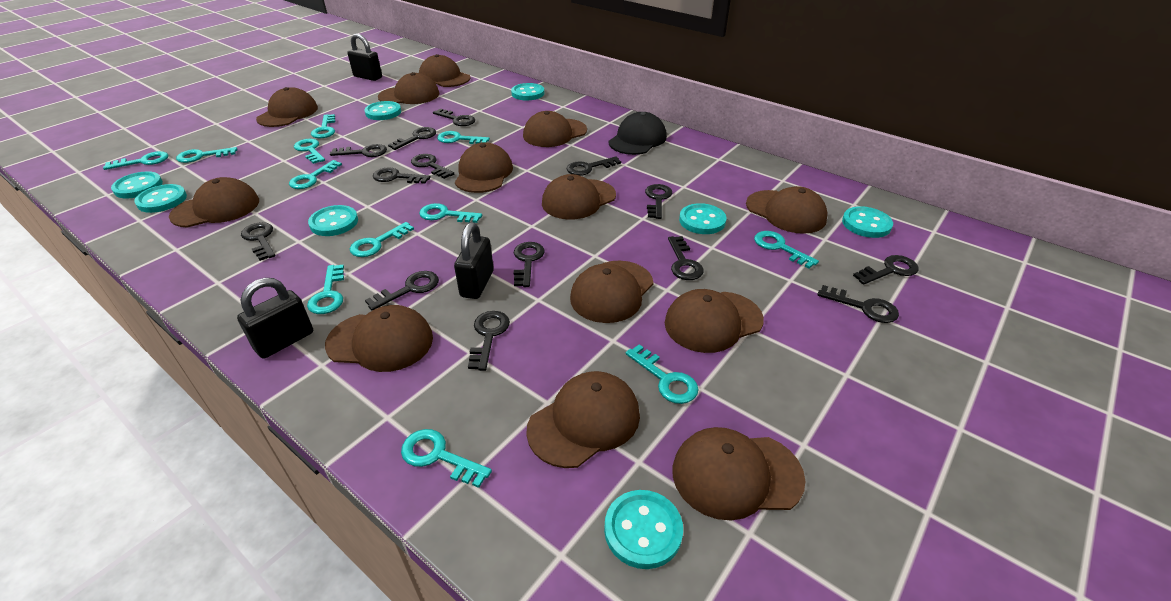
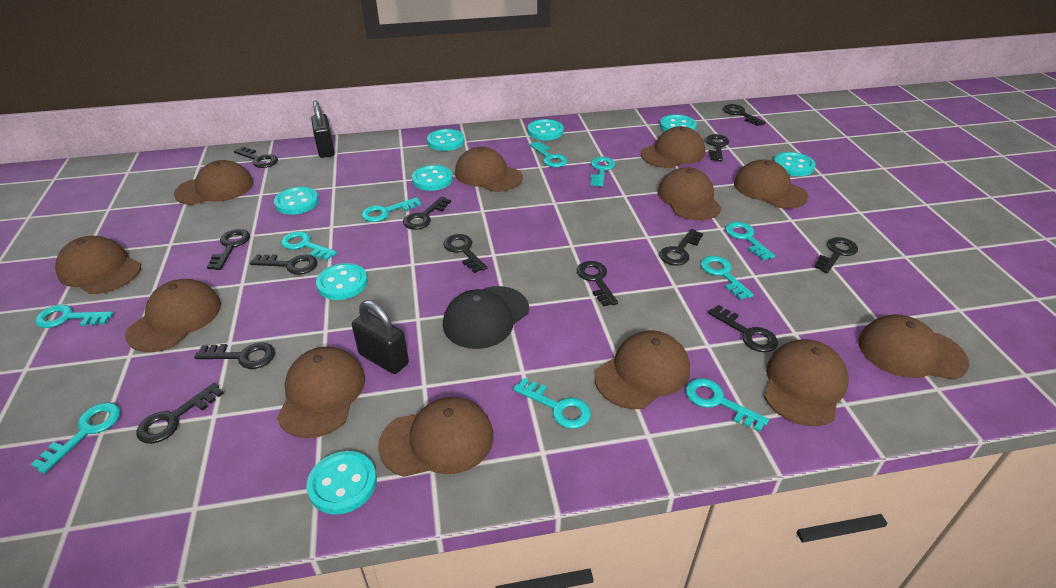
black key: 14 -> 13
black padlock: 3 -> 2
brown cap: 13 -> 12
turquoise key: 12 -> 10

